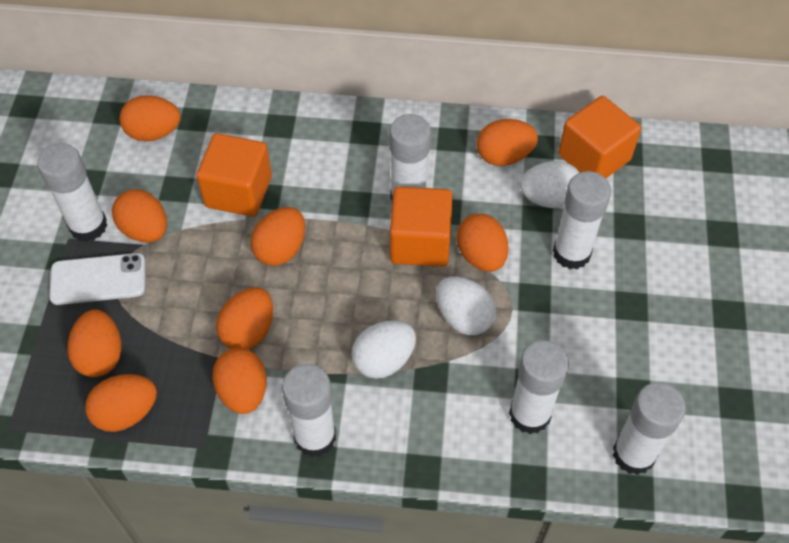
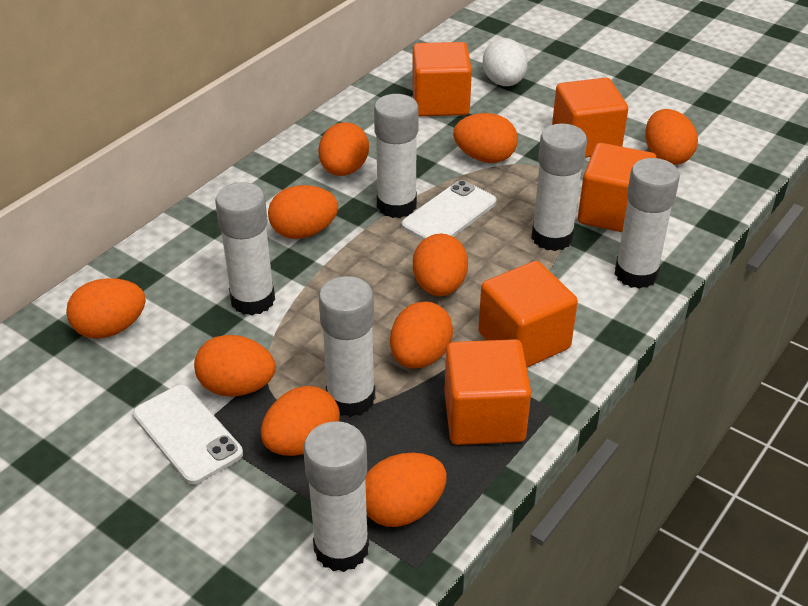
orange cube: 3 -> 5
orange egg: 9 -> 10
white egg: 3 -> 1
white phone: 1 -> 2

